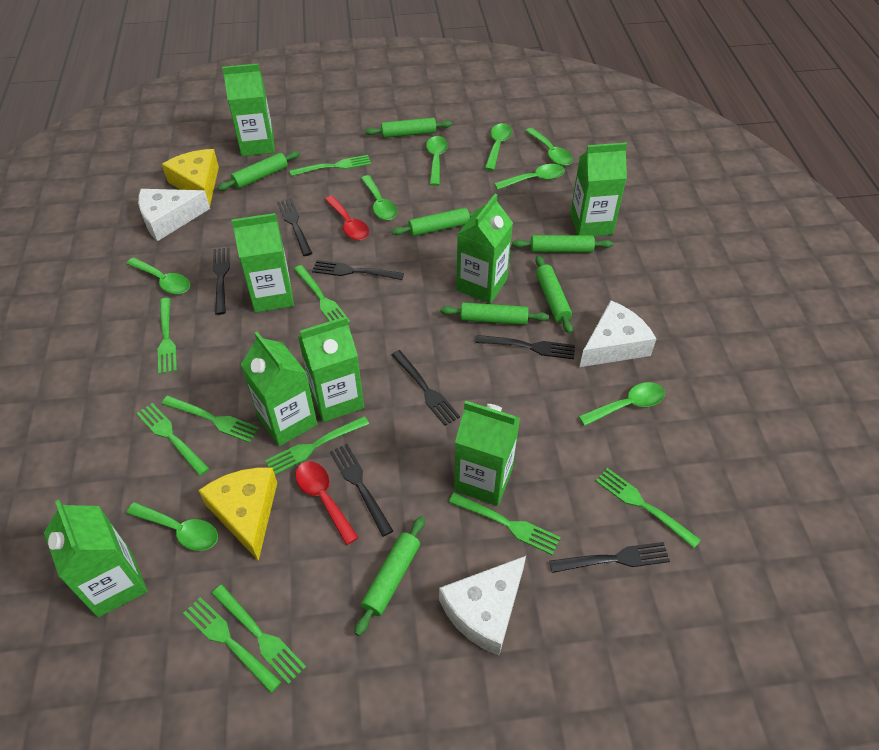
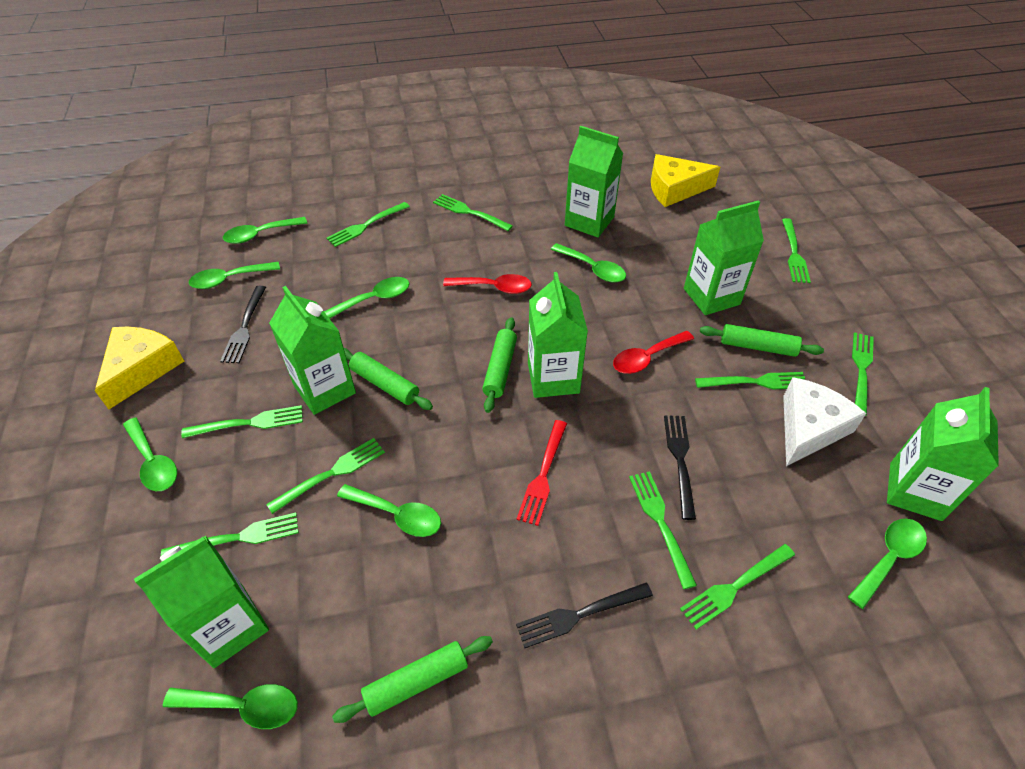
black fork: 7 -> 3
green carton: 8 -> 6
green rolling pin: 7 -> 4
red fork: 0 -> 1
white cheese: 3 -> 1

